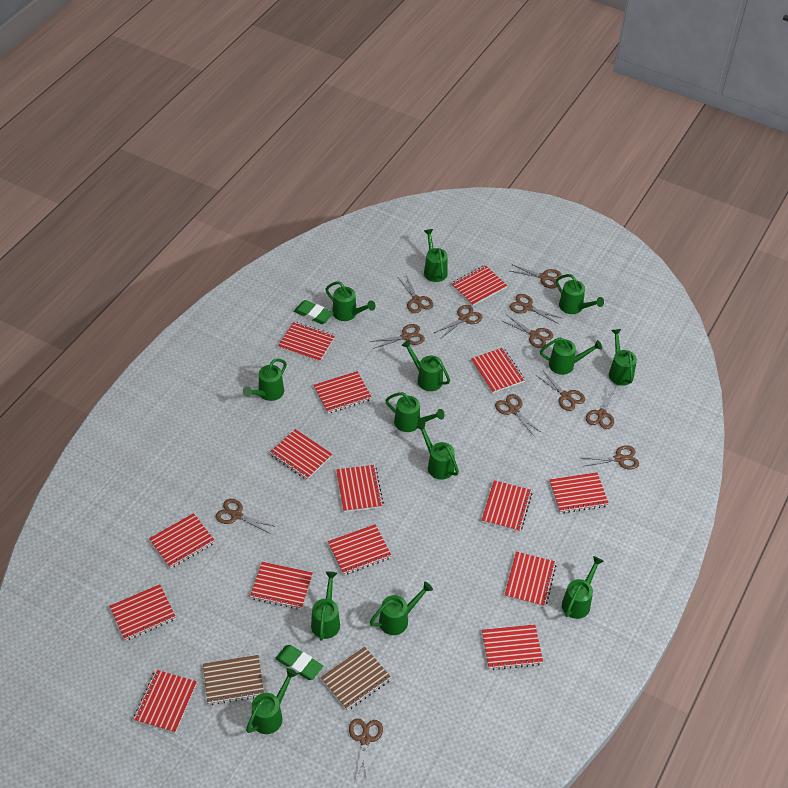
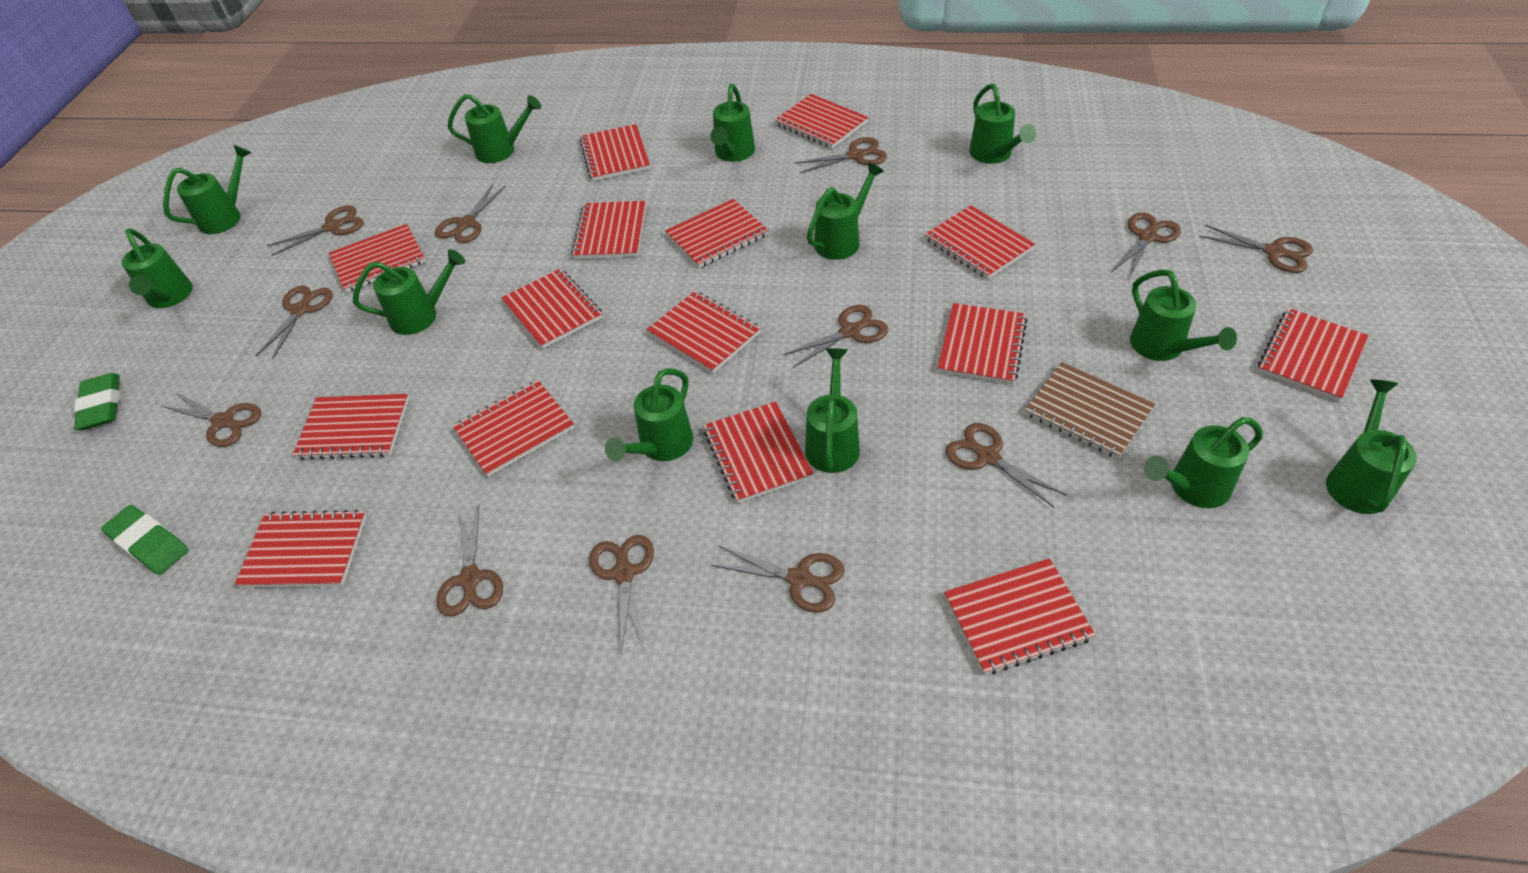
brown notebook: 2 -> 1
green watering can: 13 -> 12

